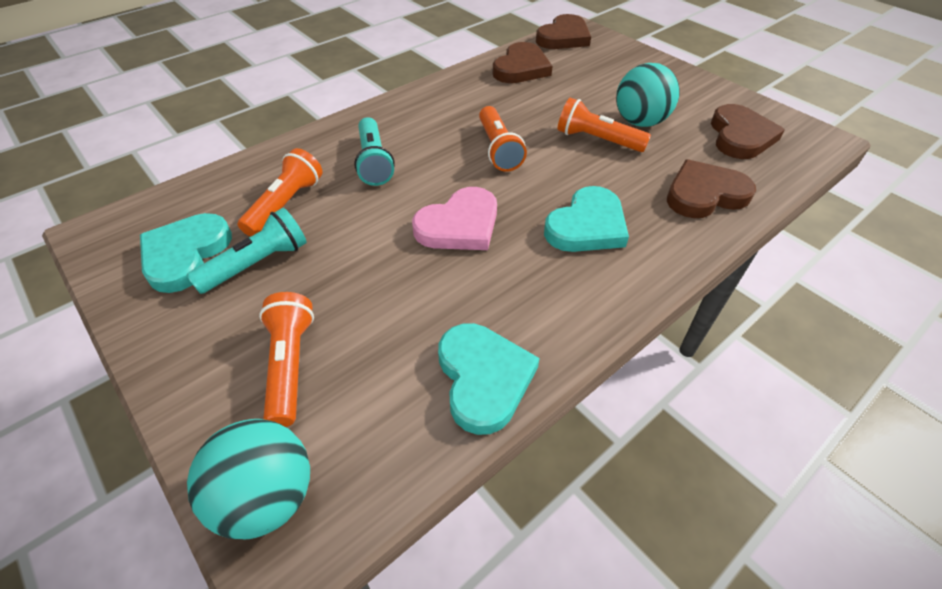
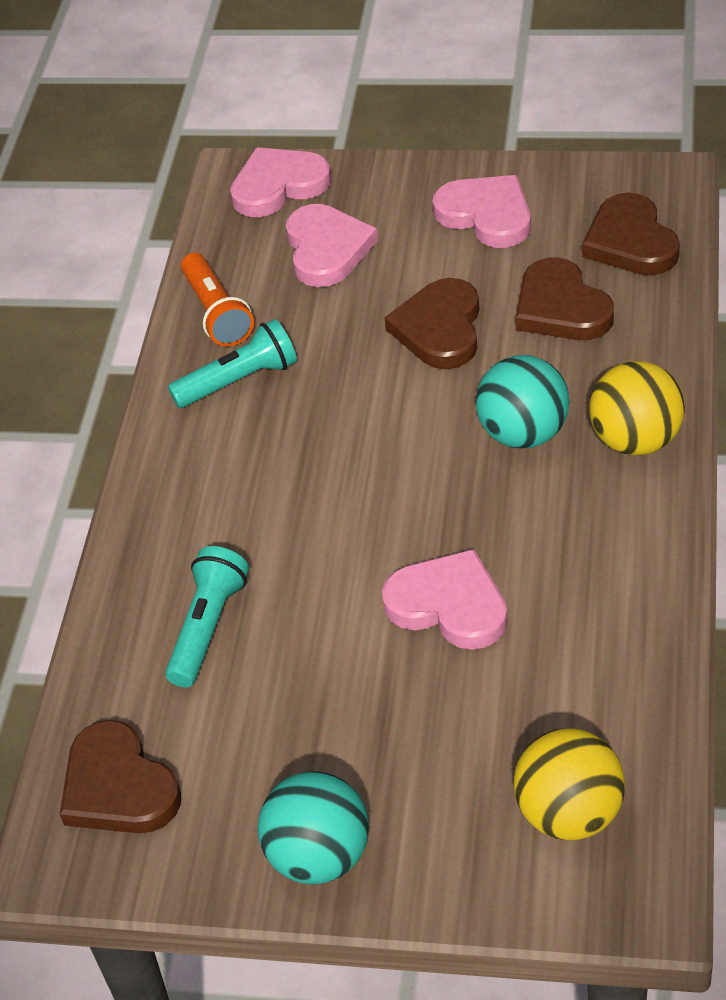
orange flashlight: 4 -> 1
pink heart: 1 -> 4
turquoise heart: 3 -> 0
yellow ball: 0 -> 2

